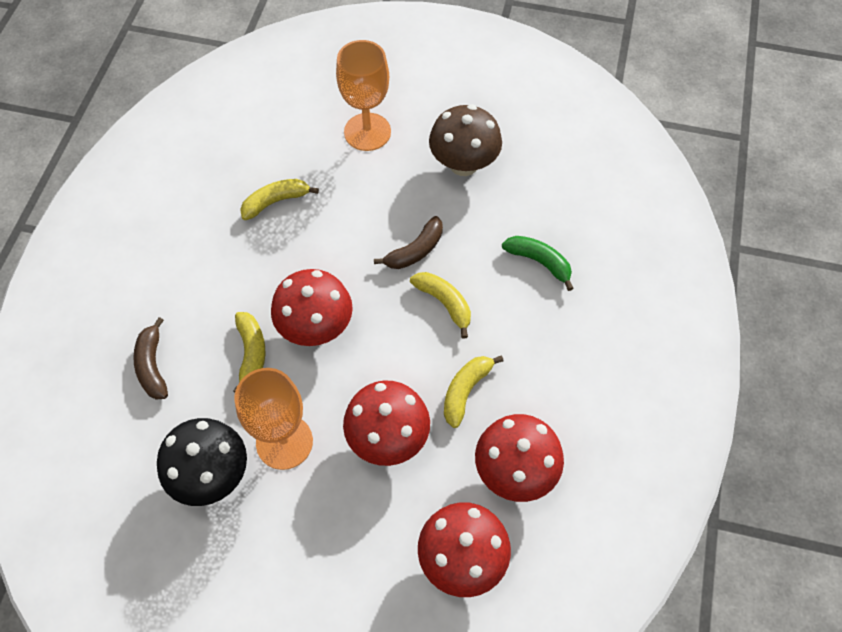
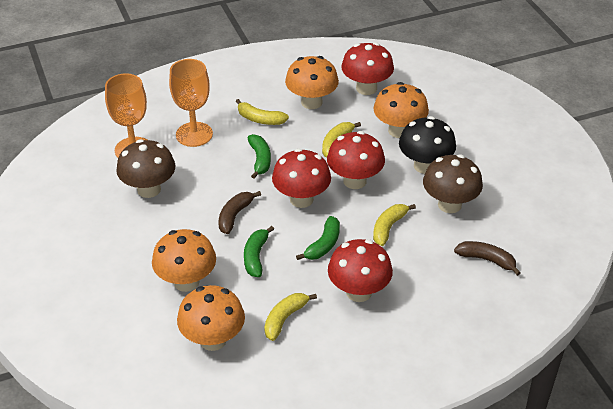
brown mushroom: 1 -> 2
green banana: 1 -> 3
orange mushroom: 0 -> 4

